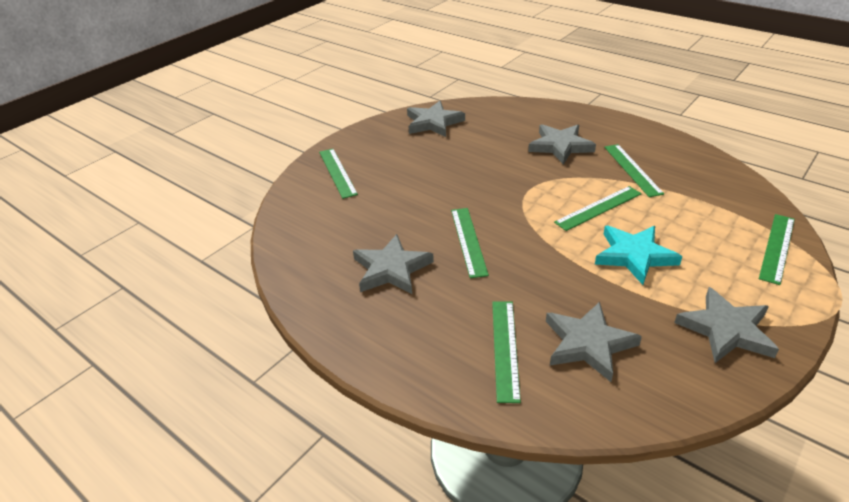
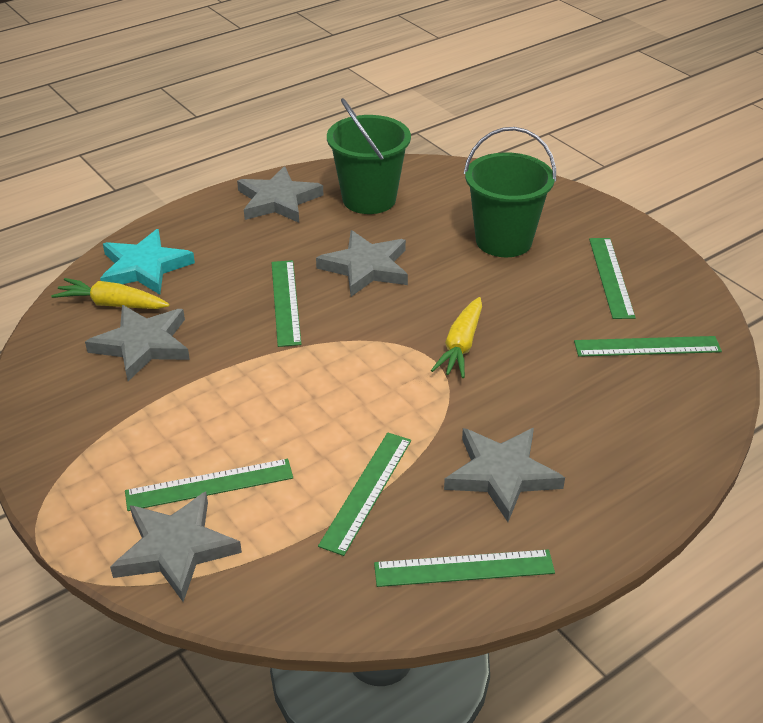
green bucket: 0 -> 2
yellow carrot: 0 -> 2

